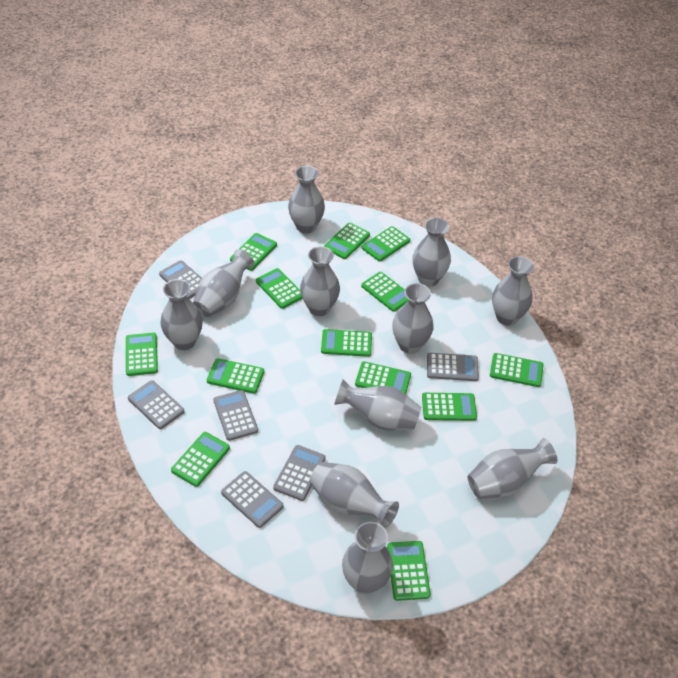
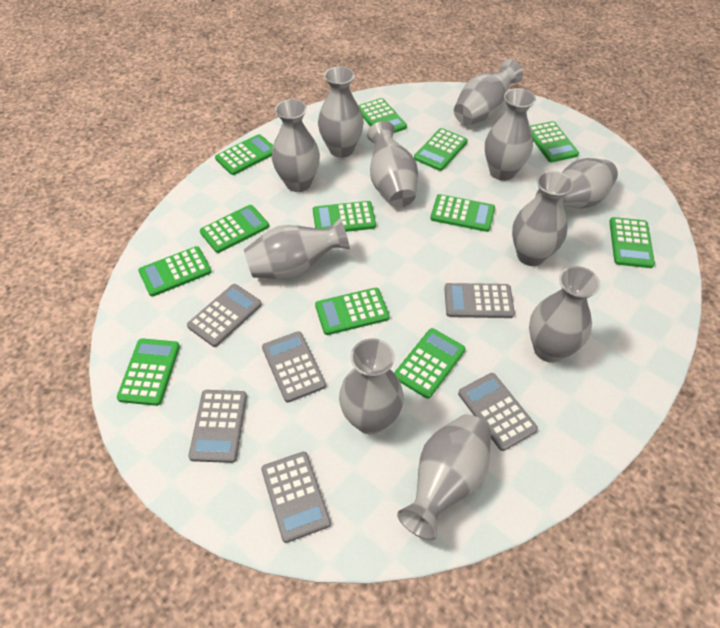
green calculator: 13 -> 12

